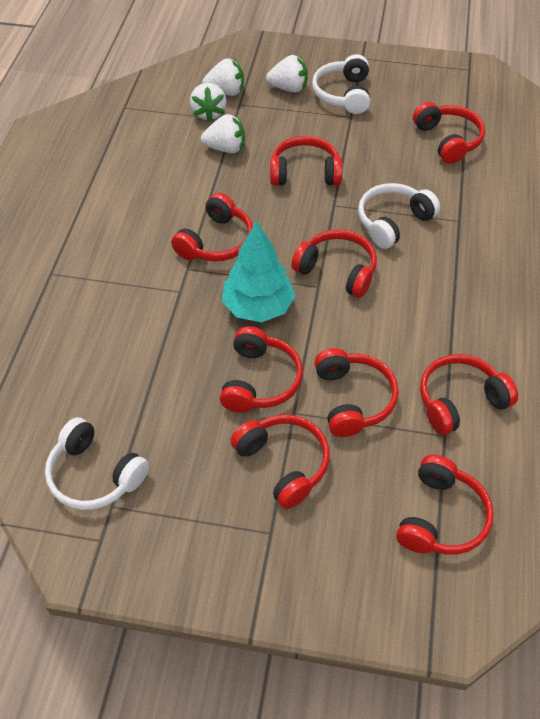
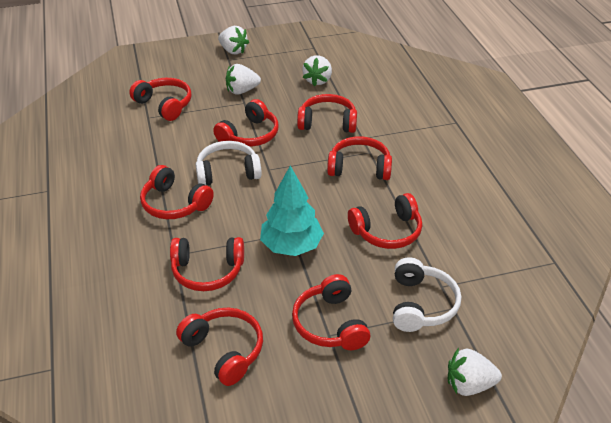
white headphones: 3 -> 2

